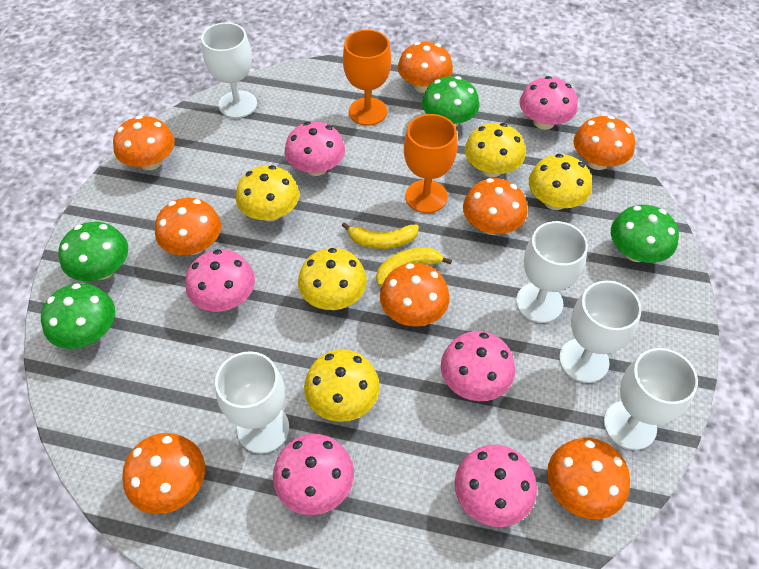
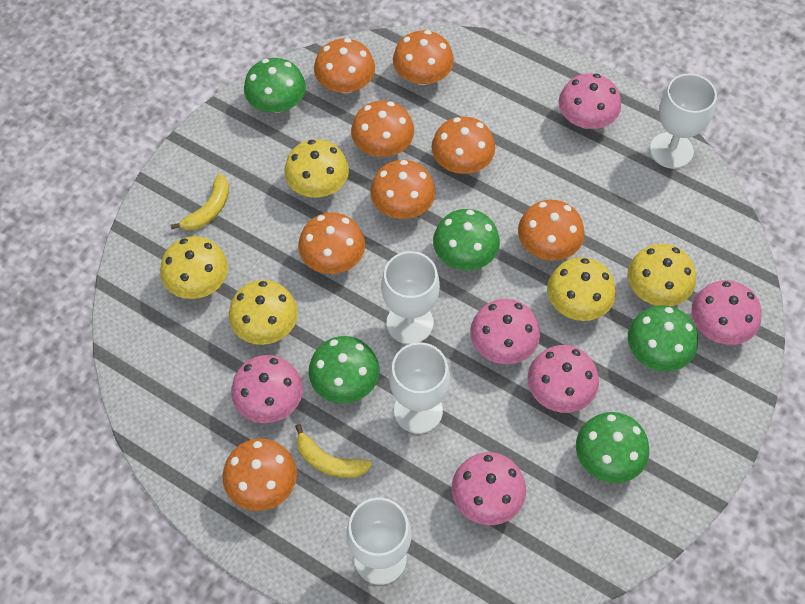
green mushroom: 4 -> 5
orange goblet: 2 -> 0
white goblet: 5 -> 4

